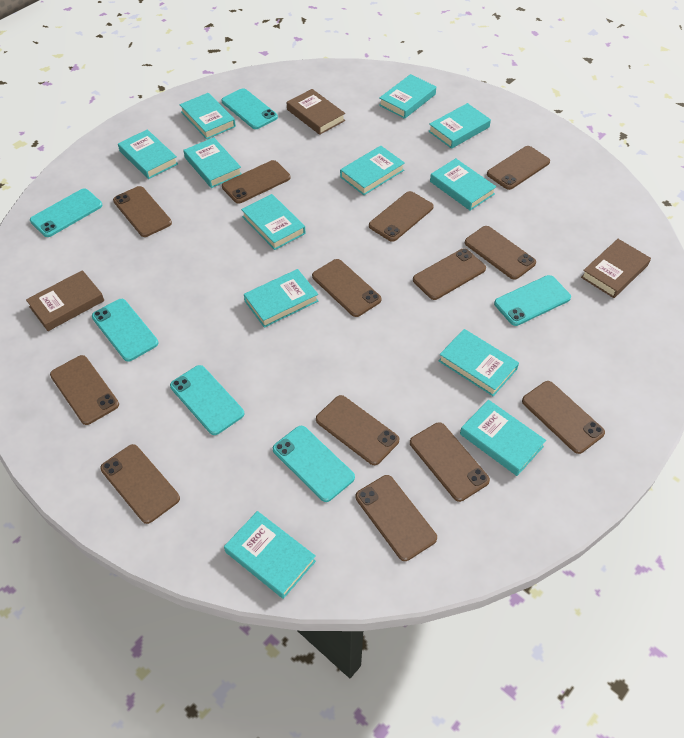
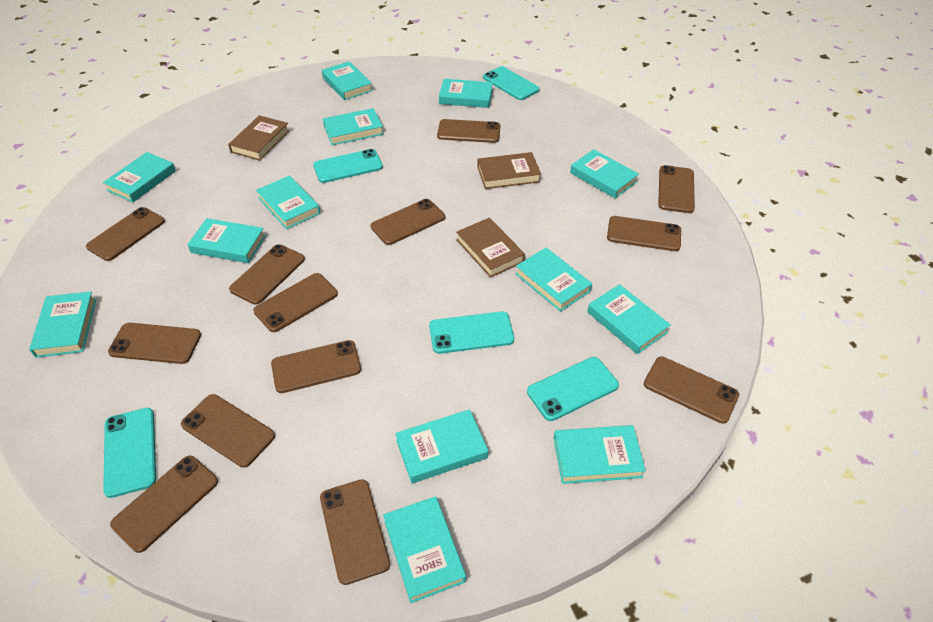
turquoise book: 12 -> 13
turquoise phone: 6 -> 5

